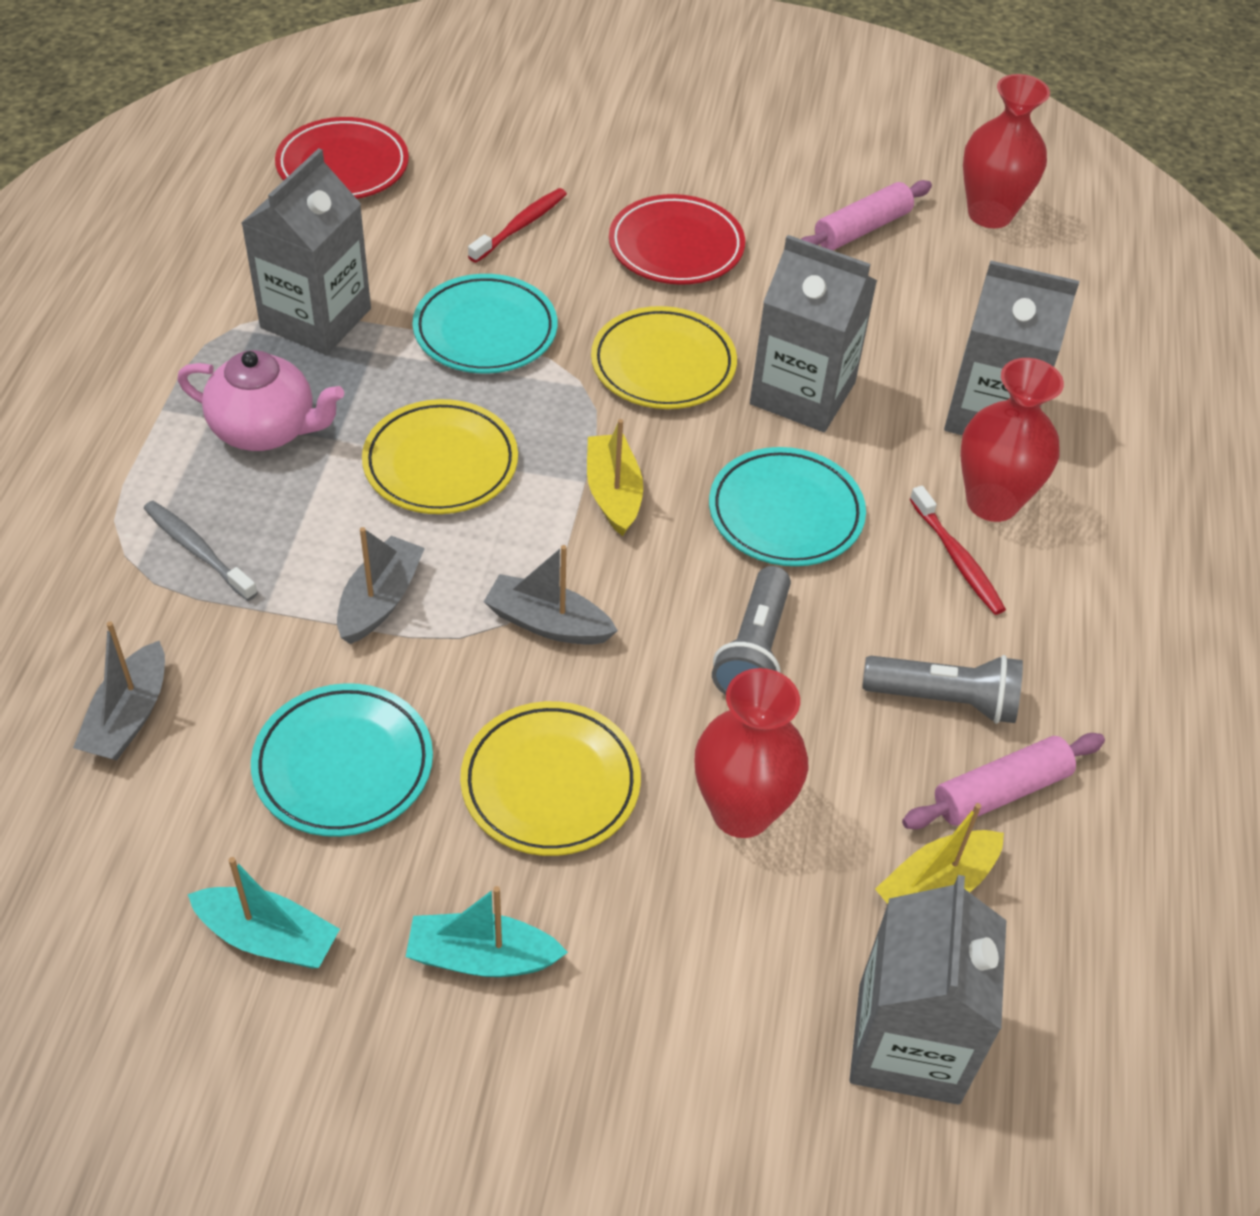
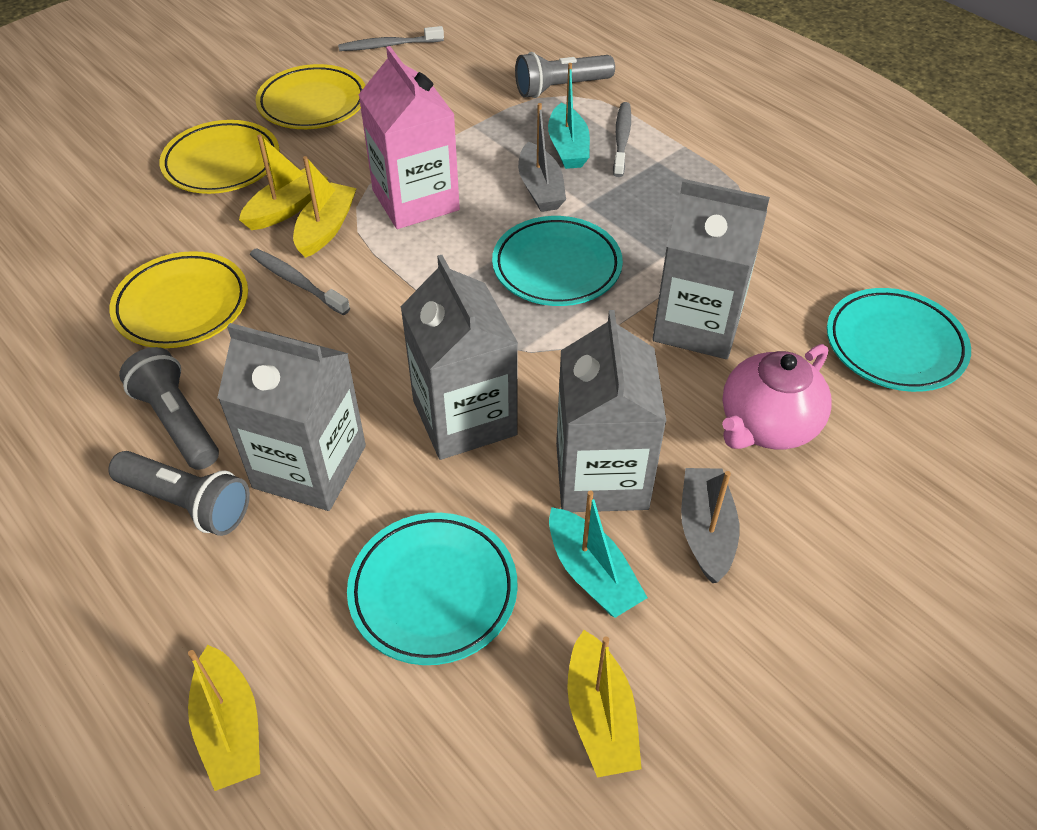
grey boat: 3 -> 2
grey flashlight: 2 -> 3
grey toothbrush: 1 -> 3
pink carton: 0 -> 1
pink rolling pin: 2 -> 0
red plate: 2 -> 0
red toothbrush: 2 -> 0
red vase: 3 -> 0
yellow boat: 2 -> 4

